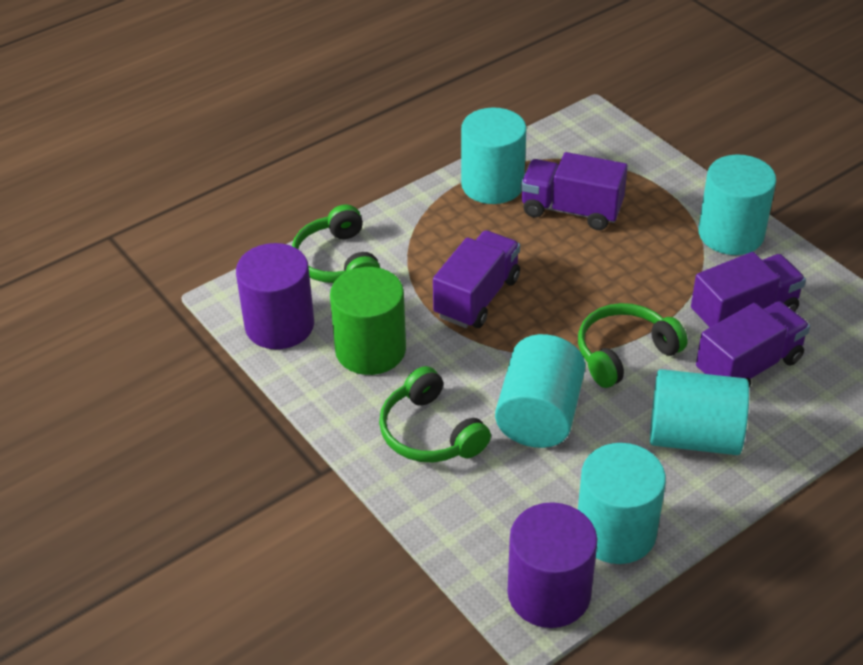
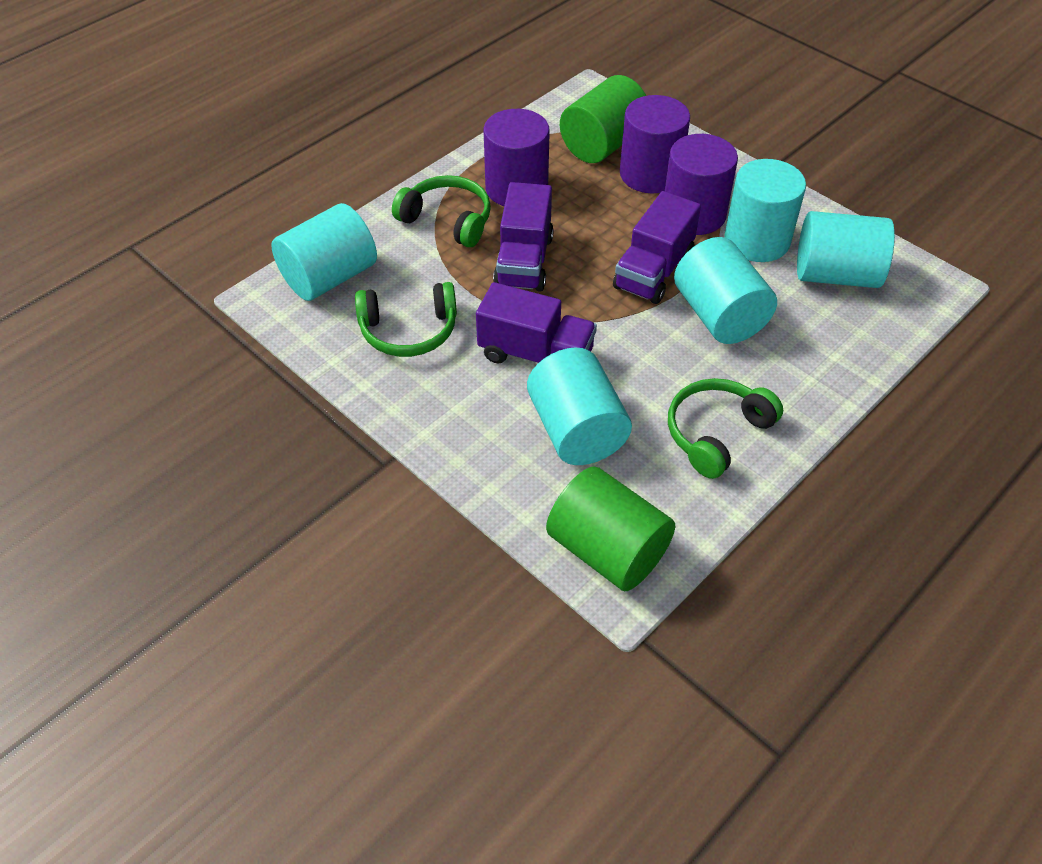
green cylinder: 1 -> 2
purple cylinder: 2 -> 3
purple truck: 4 -> 3

